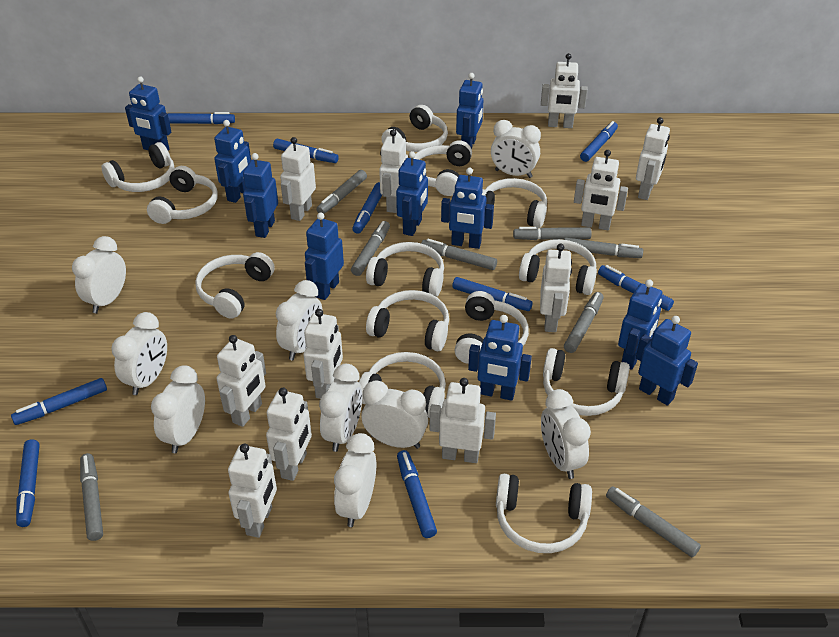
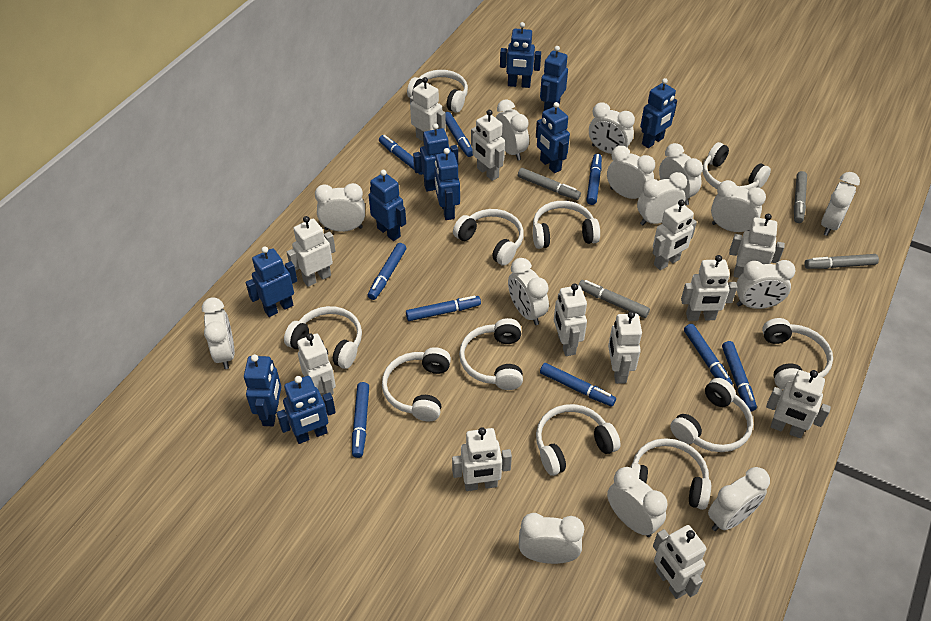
grey marker: 8 -> 4
white clock: 9 -> 14
white headphones: 13 -> 11
white robot: 11 -> 12

